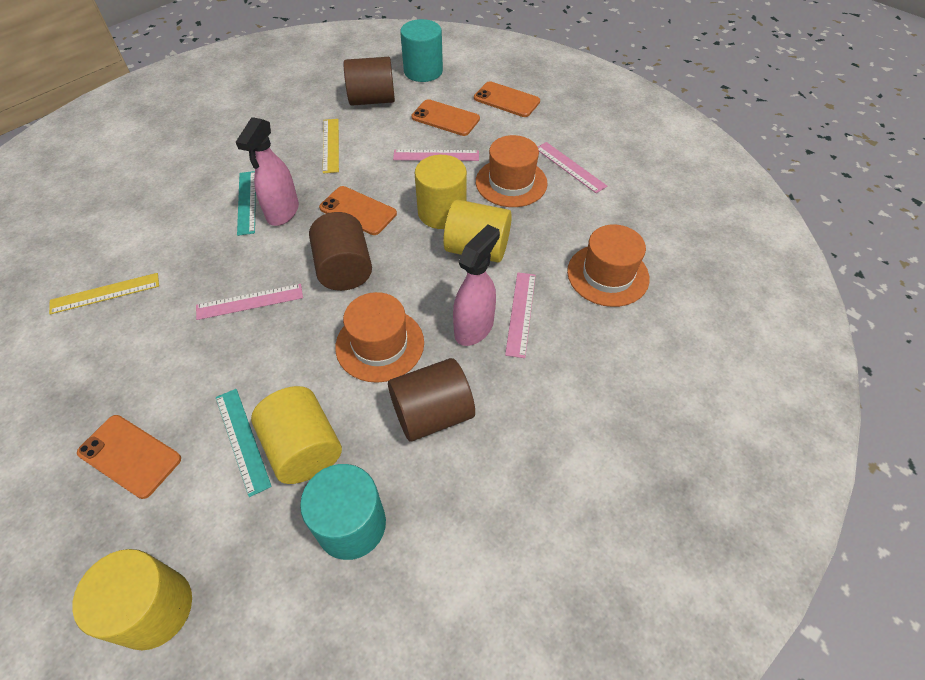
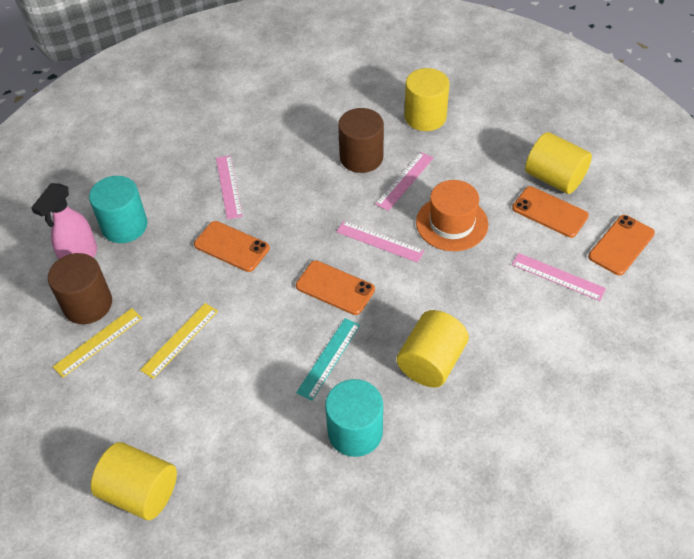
brown cylinder: 3 -> 2
orange hat: 3 -> 1
pink spray bottle: 2 -> 1
turquoise ruler: 2 -> 1

